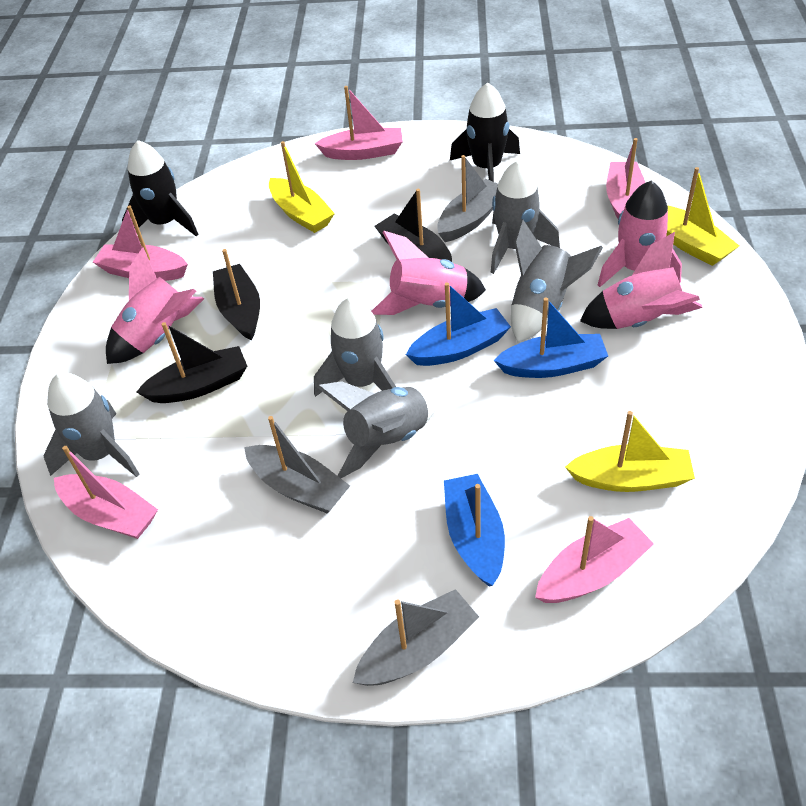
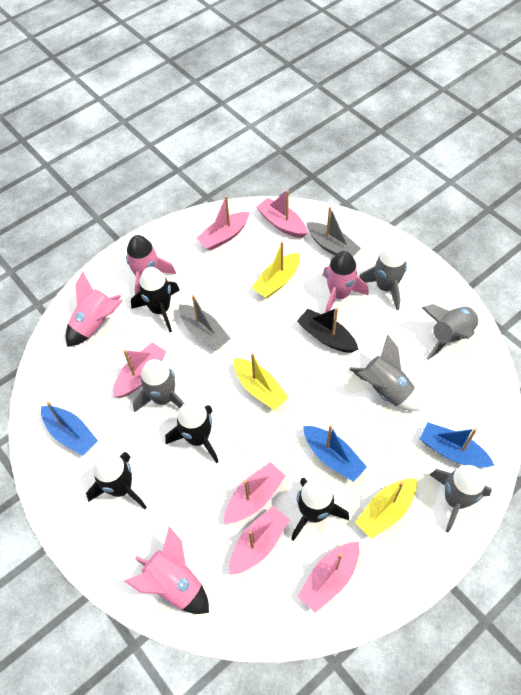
black boat: 3 -> 1
black rocket: 2 -> 4
grey boat: 3 -> 2
pink boat: 5 -> 6

